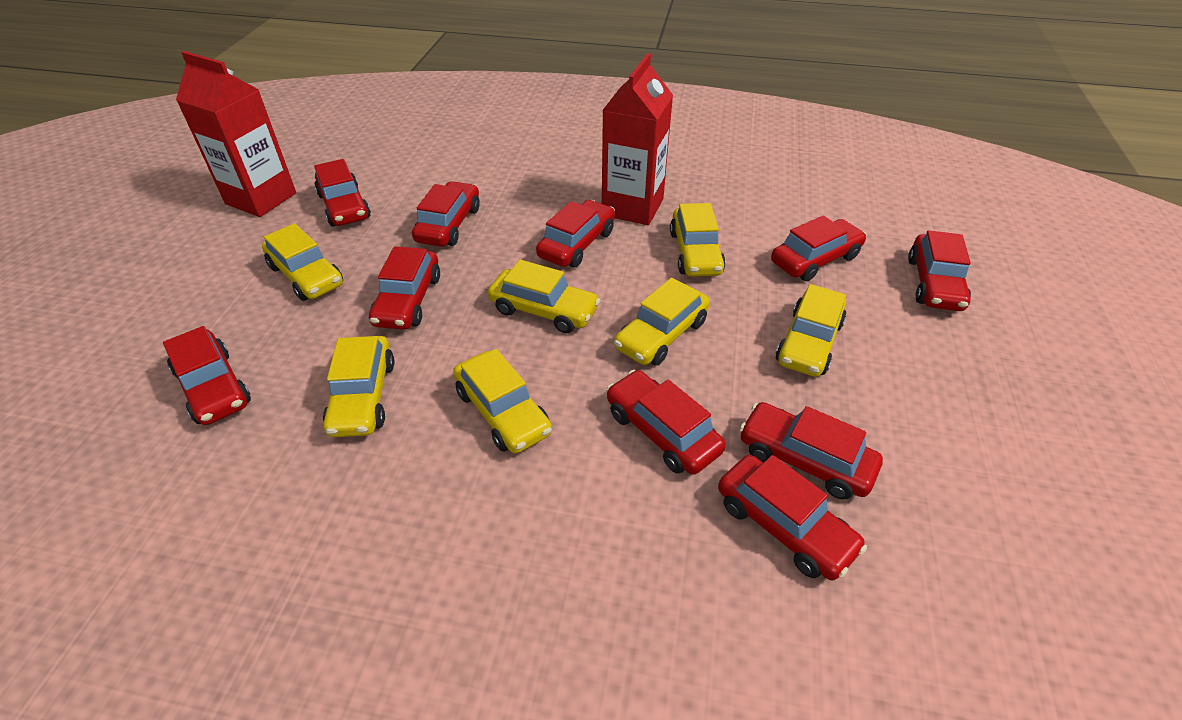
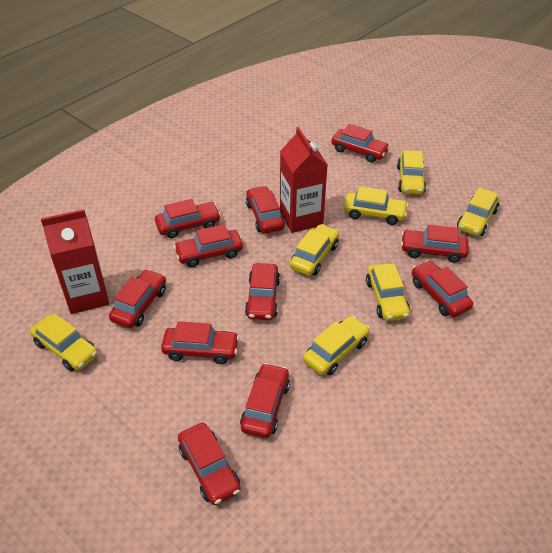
red car: 10 -> 11

